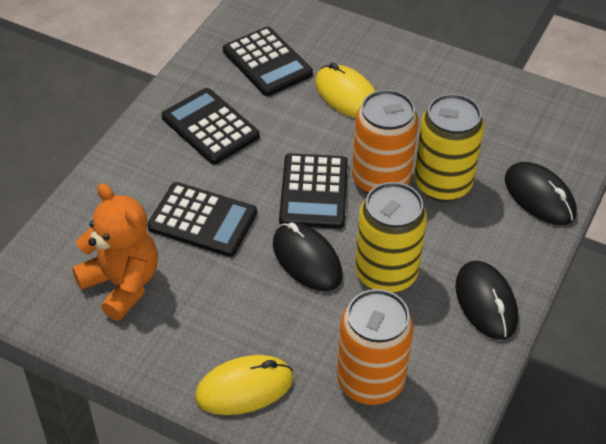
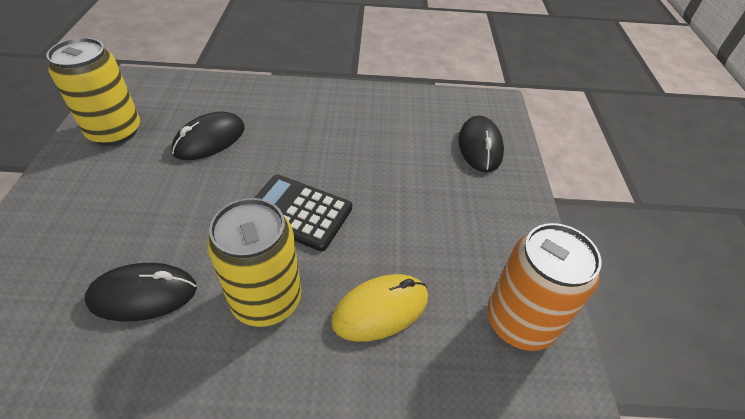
black calculator: 4 -> 1
orange can: 2 -> 1
orange teddy bear: 1 -> 0
yellow mouse: 2 -> 1

